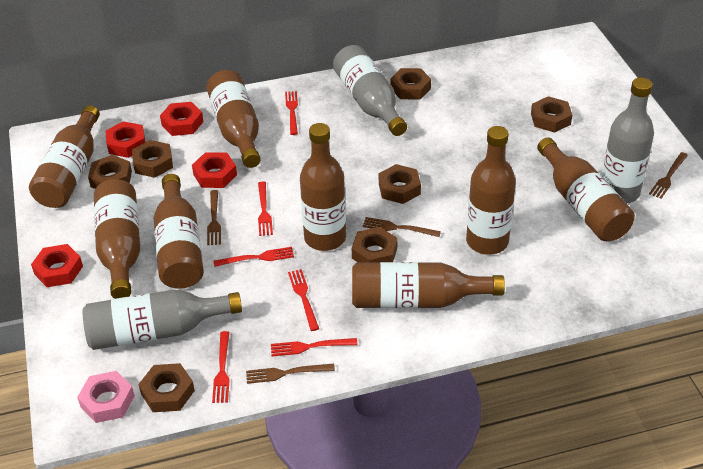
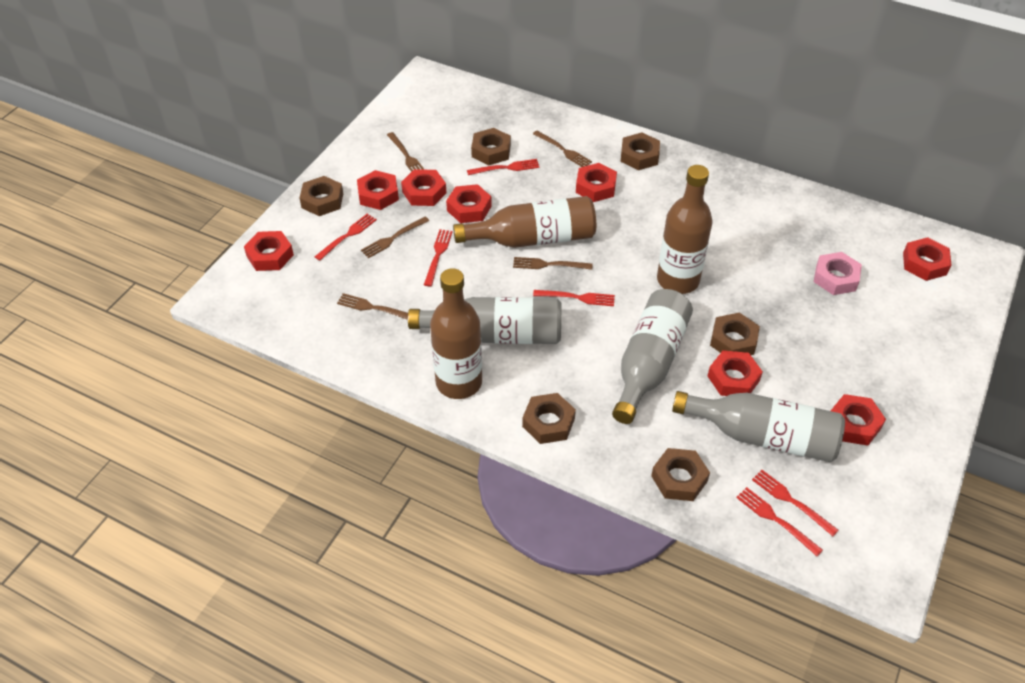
brown bottle: 8 -> 3
brown fork: 4 -> 5
brown nut: 7 -> 6
red nut: 4 -> 8

